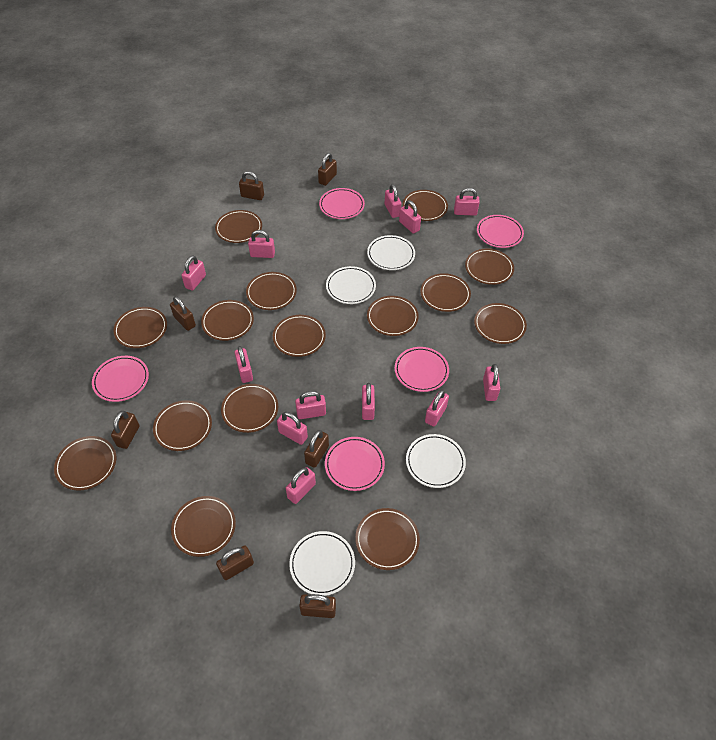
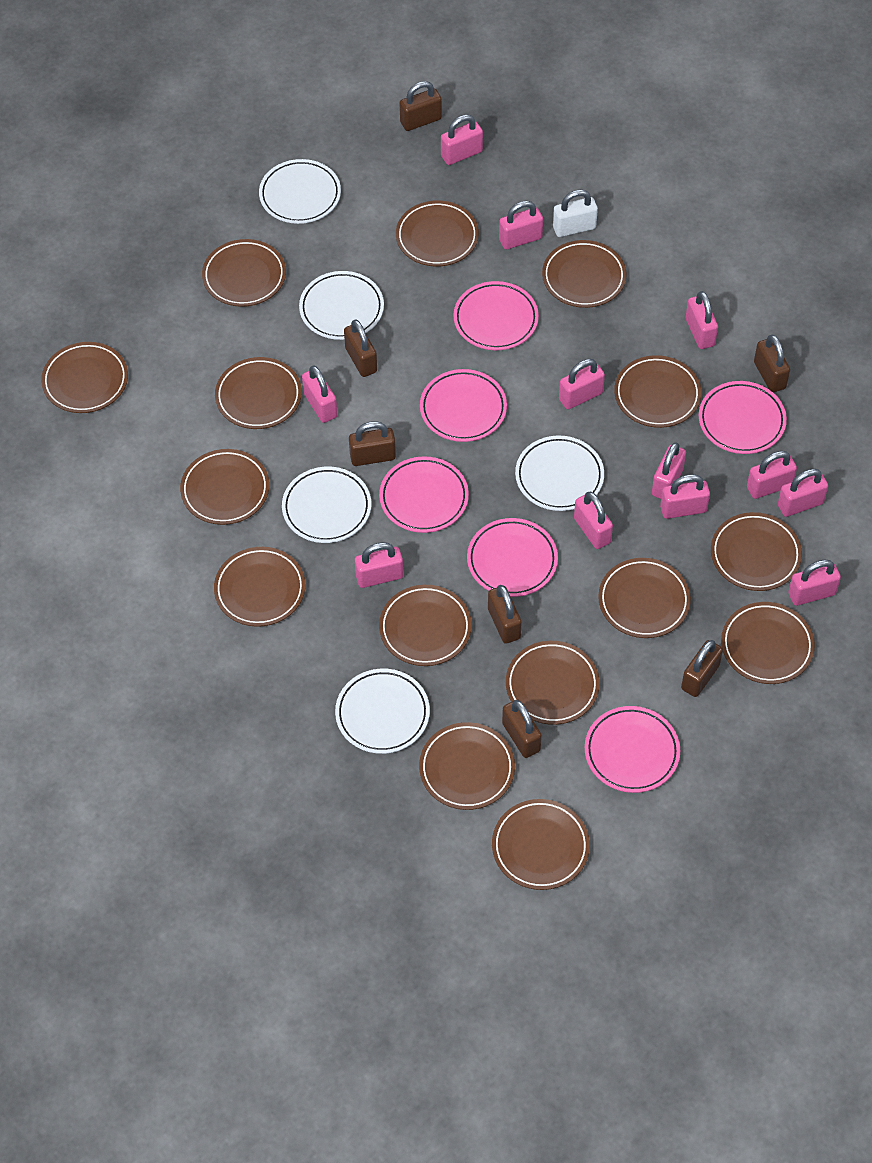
pink plate: 5 -> 6
white padlock: 0 -> 1
white plate: 4 -> 5

